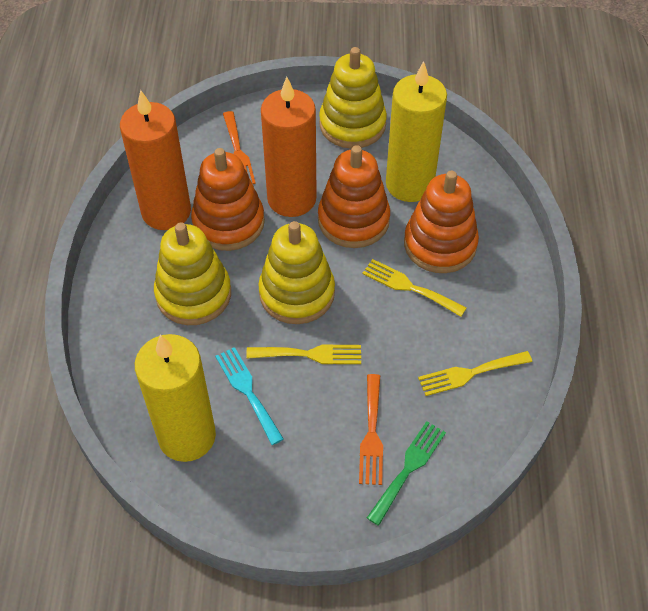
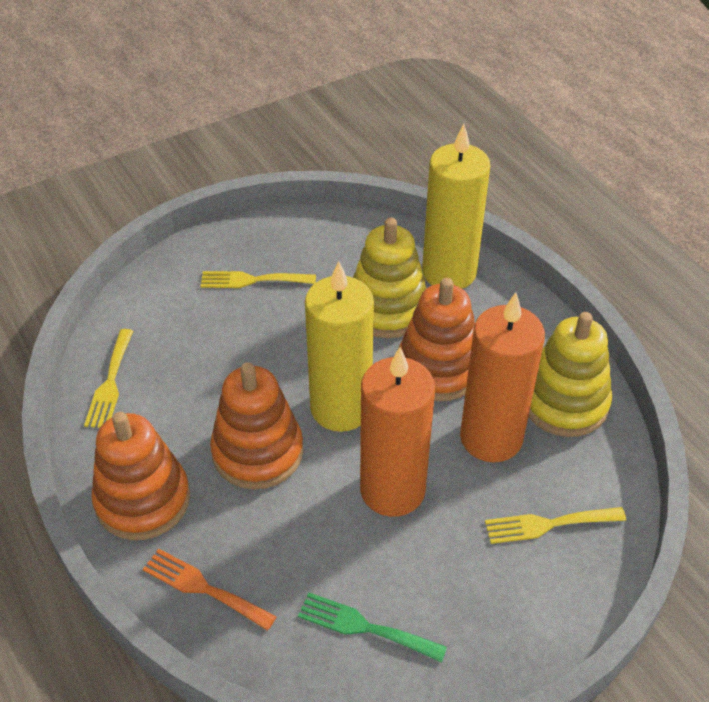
orange fork: 2 -> 1
turquoise fork: 1 -> 0
yellow stacking toy: 3 -> 2

